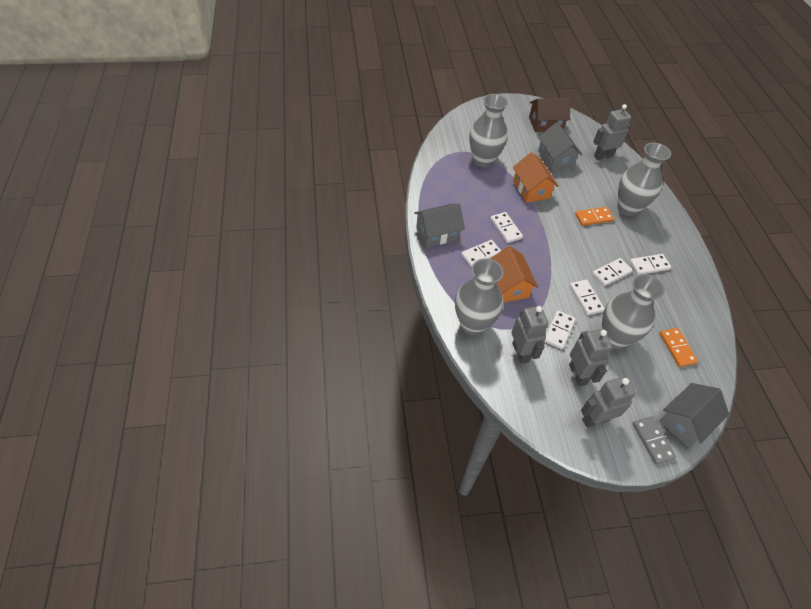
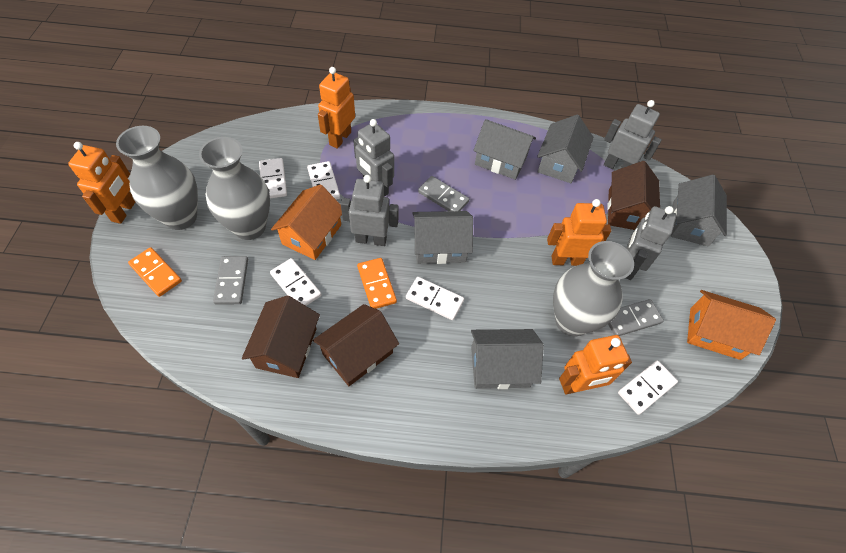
brown house: 1 -> 3
grey domino: 1 -> 3
grey house: 3 -> 5
grey vase: 4 -> 3
orange robot: 0 -> 4
white domino: 6 -> 5

